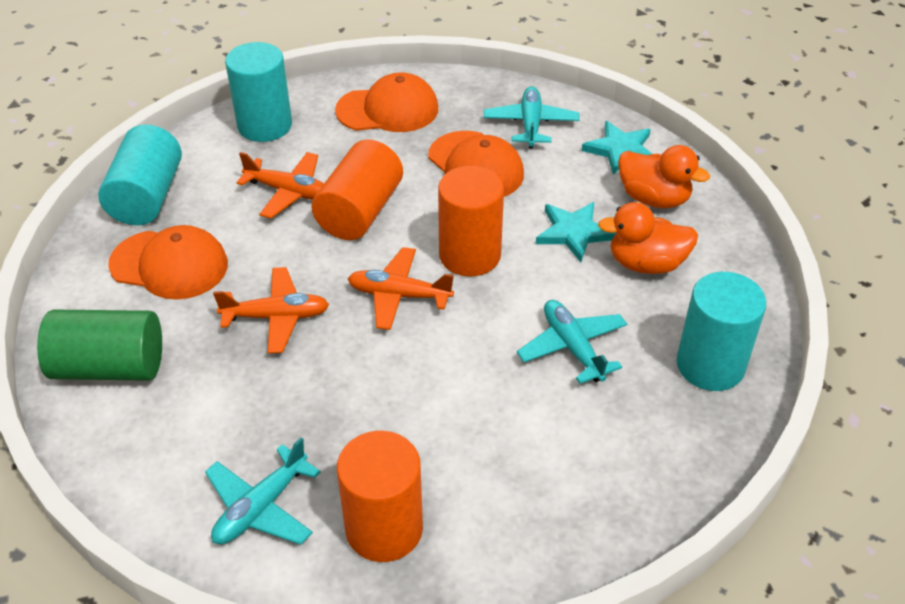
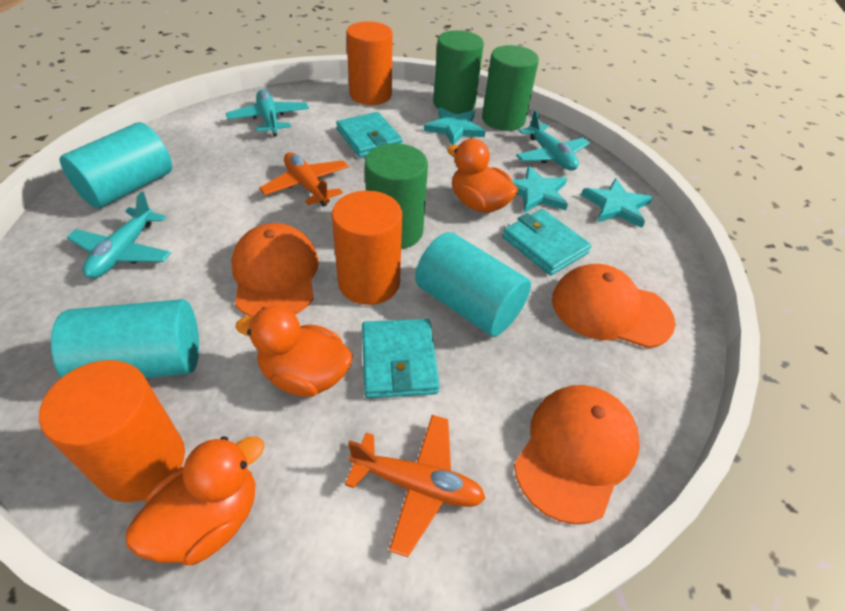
green cylinder: 1 -> 3
orange duck: 2 -> 3
orange plane: 3 -> 2
turquoise star: 2 -> 3
turquoise wallet: 0 -> 3

